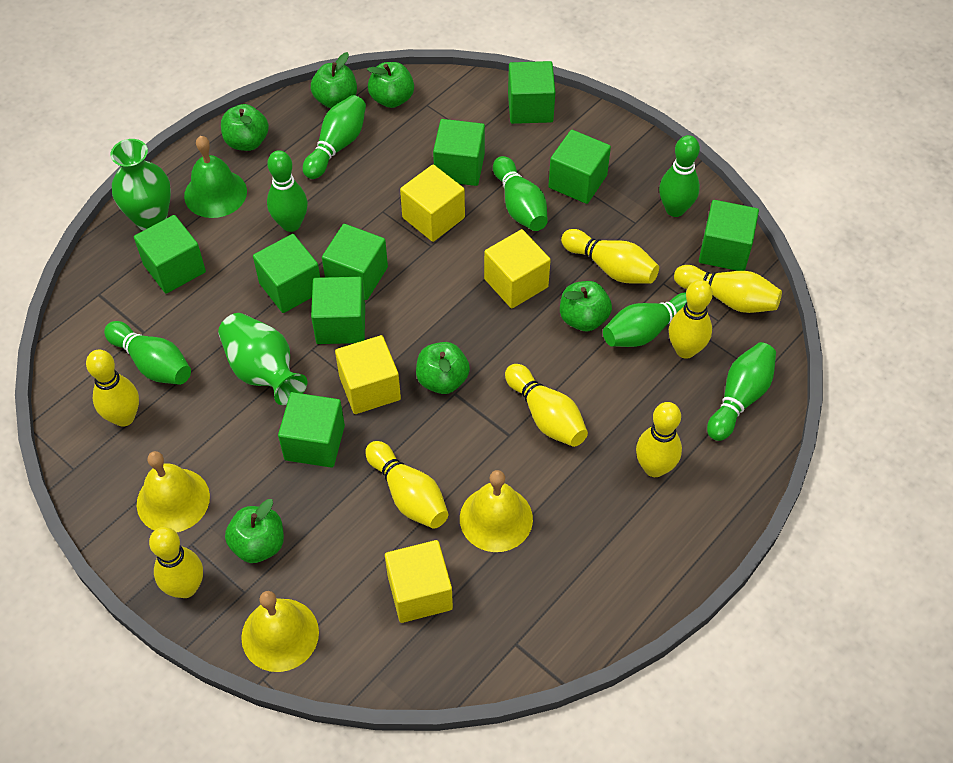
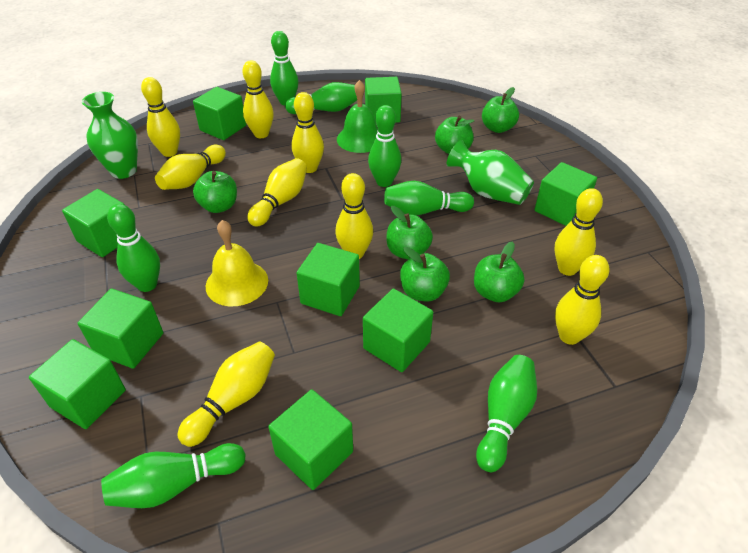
yellow bell: 3 -> 1
yellow bowling pin: 8 -> 9
yellow cube: 4 -> 0

